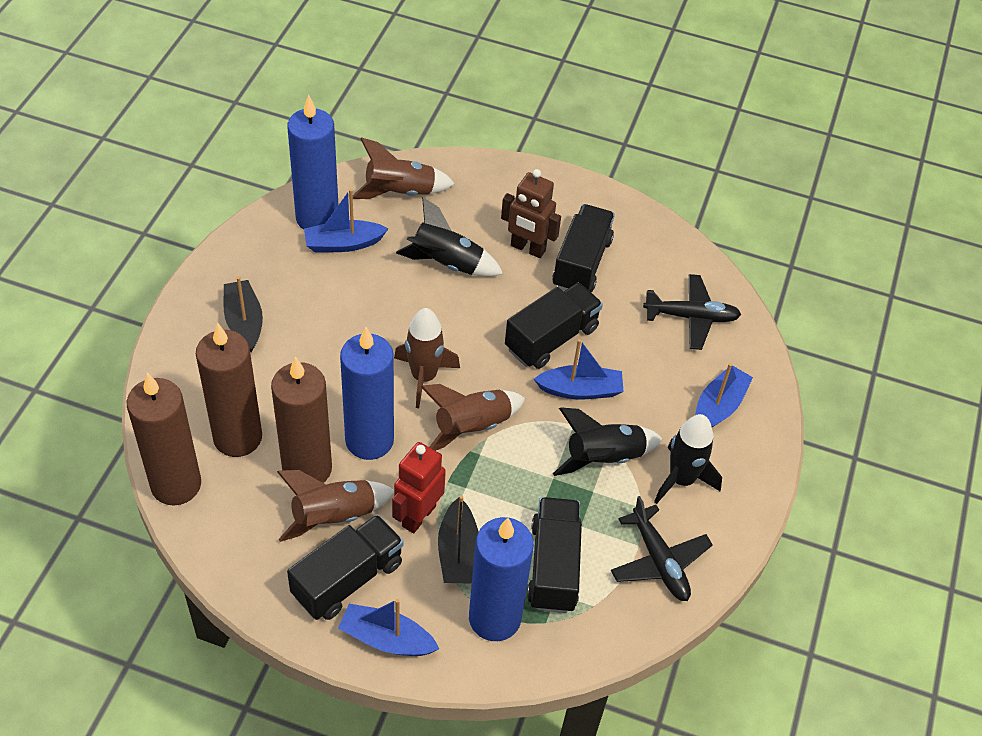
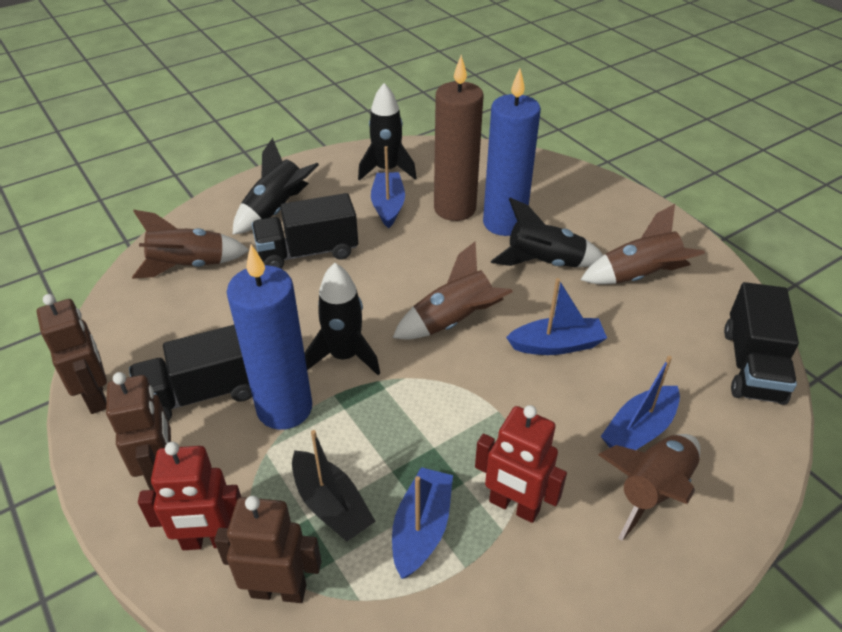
black boat: 2 -> 1
black plane: 2 -> 0
black rocket: 3 -> 4
black truck: 4 -> 3
blue candle: 3 -> 2
brown candle: 3 -> 1
brown robot: 1 -> 3
red robot: 1 -> 2

